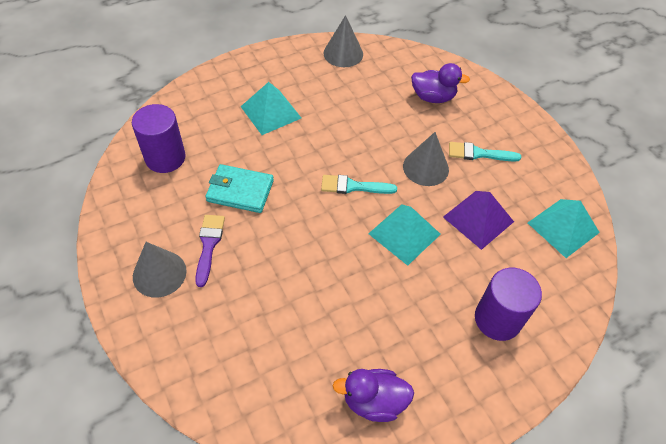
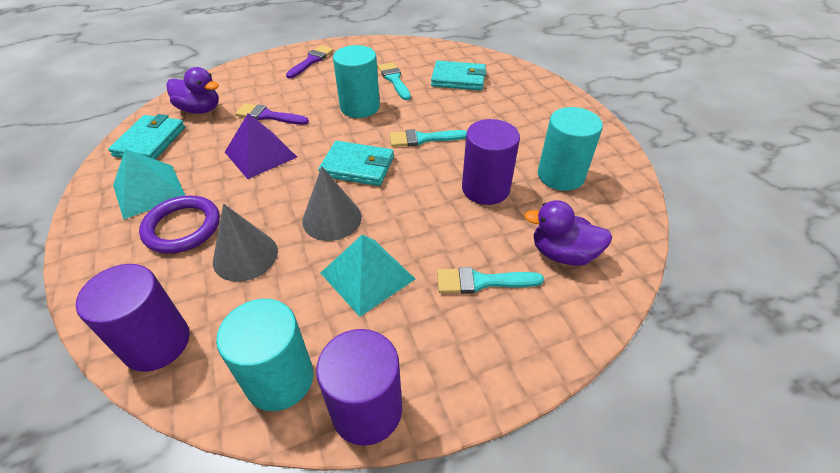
grey cone: 3 -> 2
purple brush: 1 -> 2
purple cylinder: 2 -> 3
purple ring: 0 -> 1
turquoise brush: 2 -> 3
turquoise cylinder: 0 -> 3
turquoise pyramid: 3 -> 2
turquoise wallet: 1 -> 3

